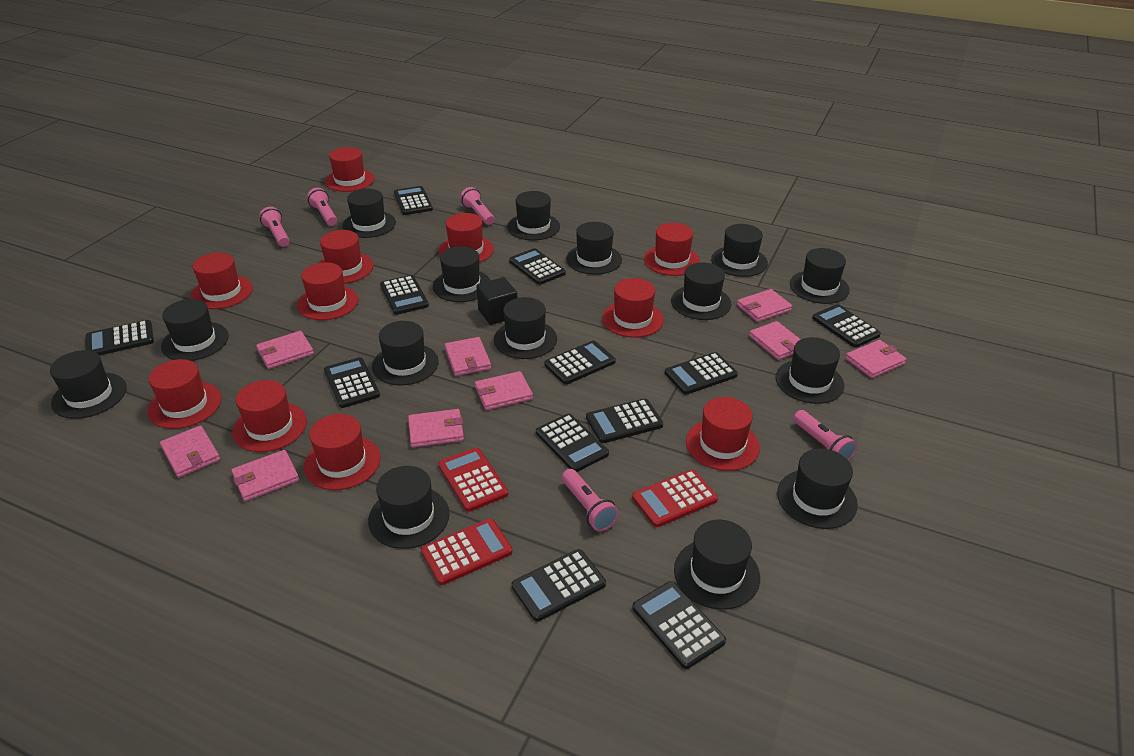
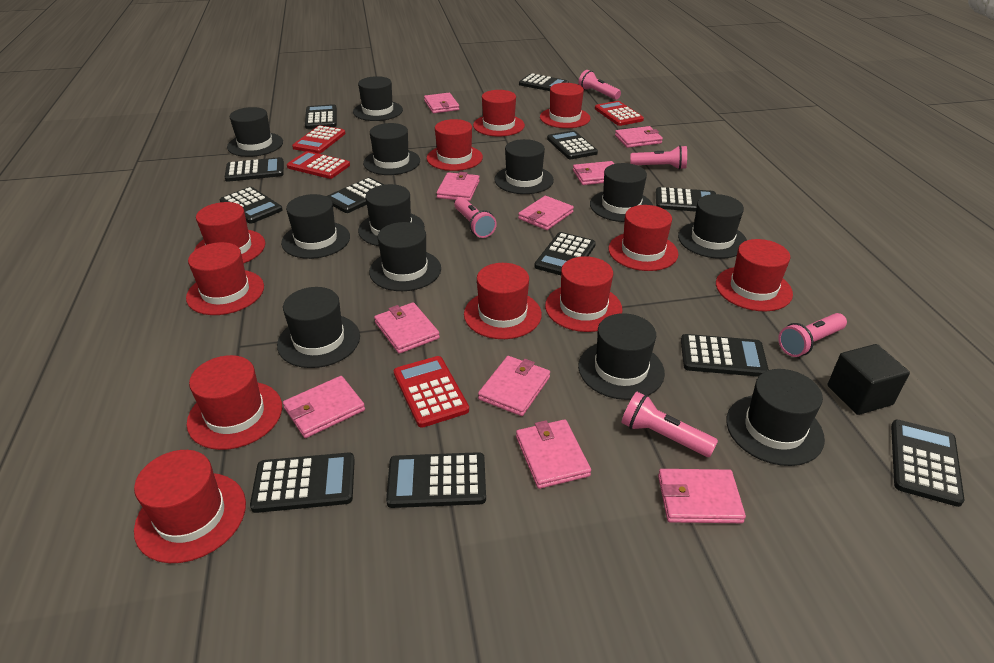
black hat: 15 -> 12
pink wallet: 9 -> 10
red calculator: 3 -> 4

